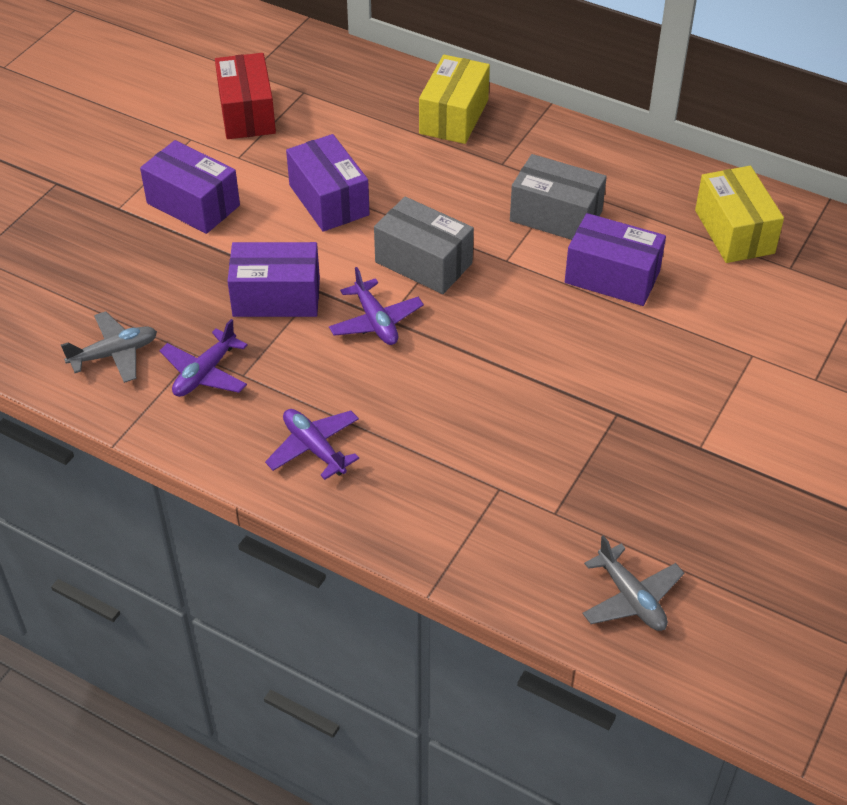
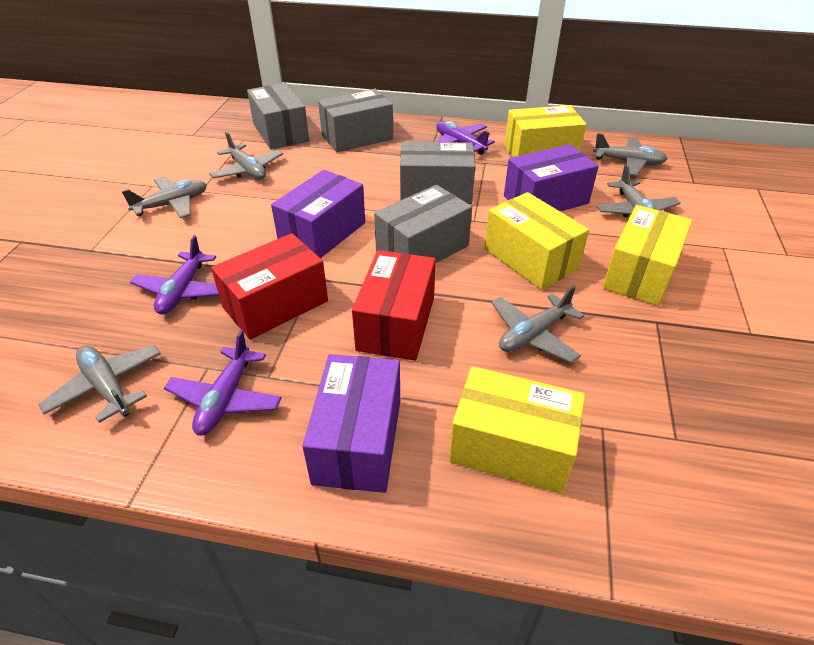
grey box: 2 -> 4
grey plane: 2 -> 6
purple box: 4 -> 3
red box: 1 -> 2
yellow box: 2 -> 4

